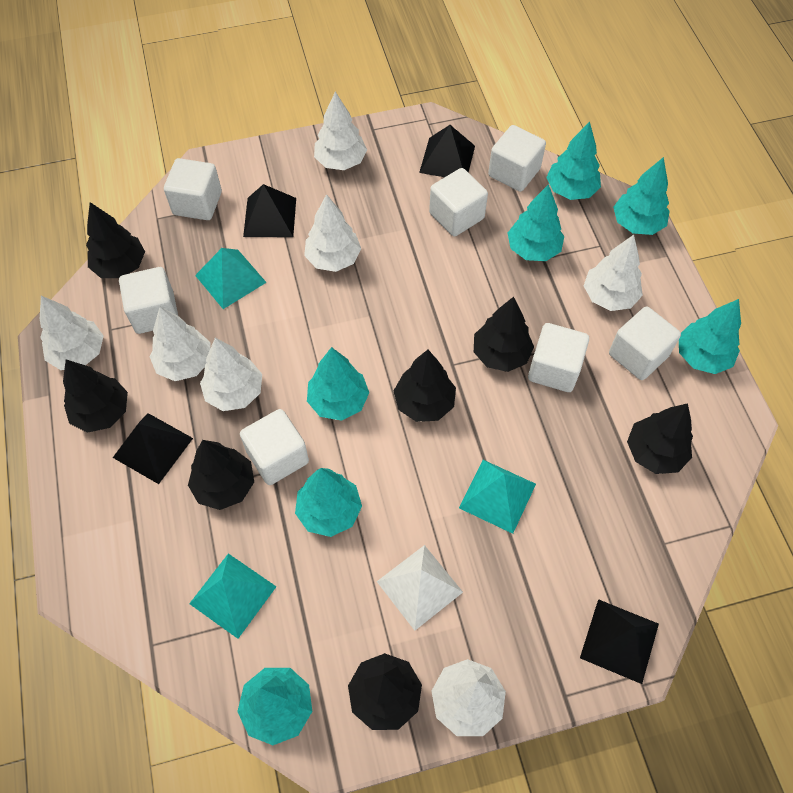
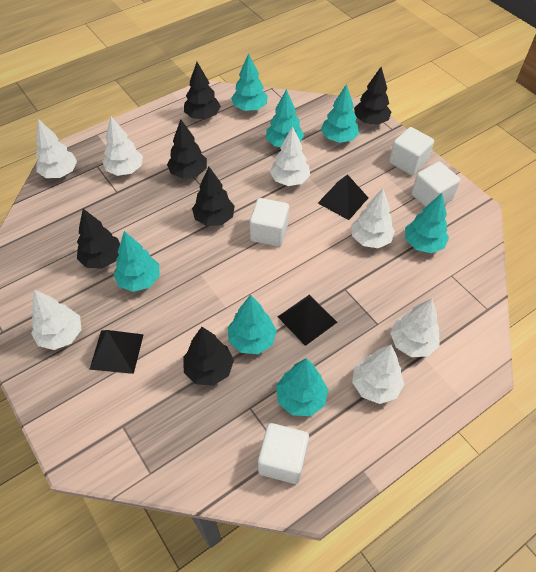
black pyramid: 4 -> 3
black tree: 7 -> 6
turquoise pyramid: 3 -> 0
white cube: 7 -> 4
white pyramid: 1 -> 0

